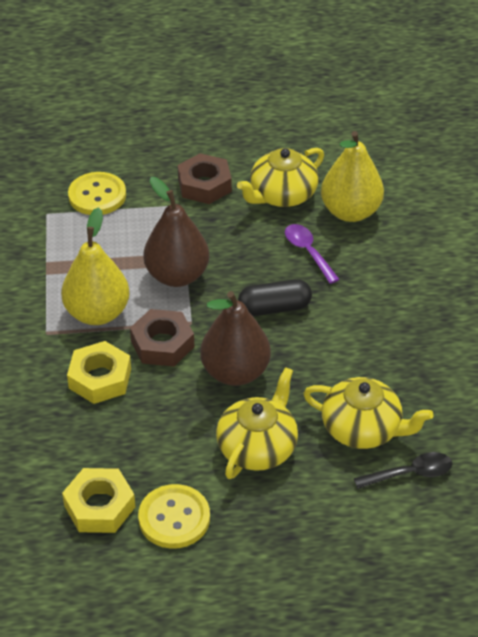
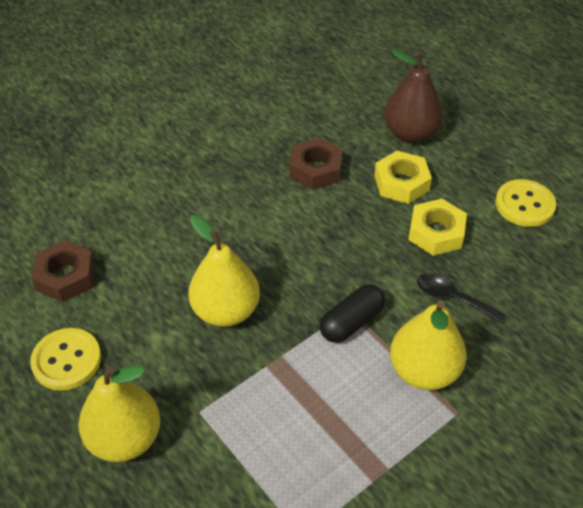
brown pear: 2 -> 1
purple spoon: 1 -> 0
yellow pear: 2 -> 3
yellow teapot: 3 -> 0

